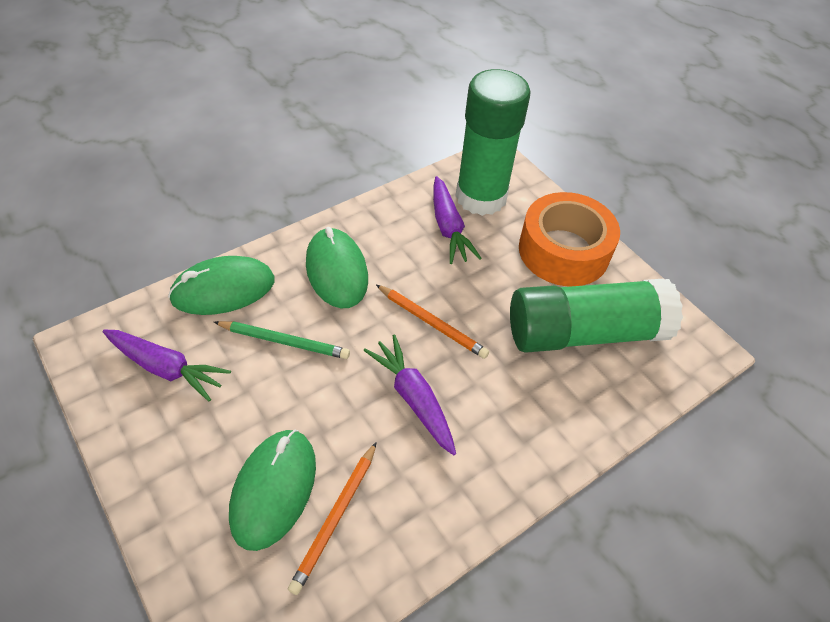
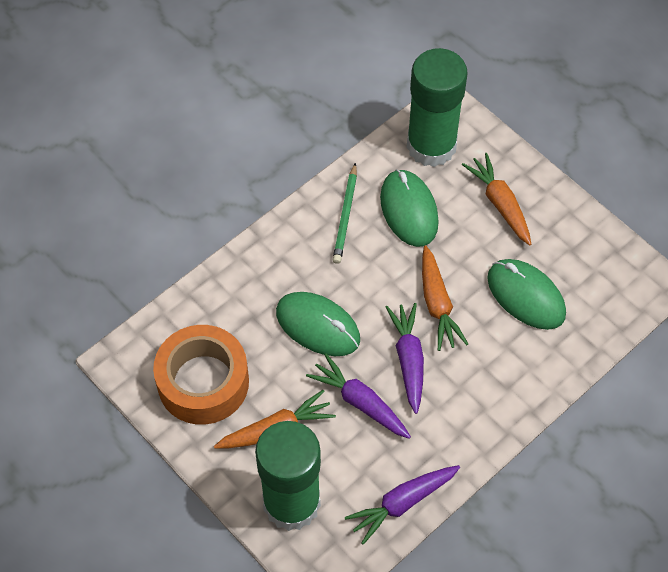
orange carrot: 0 -> 3
orange pencil: 2 -> 0

